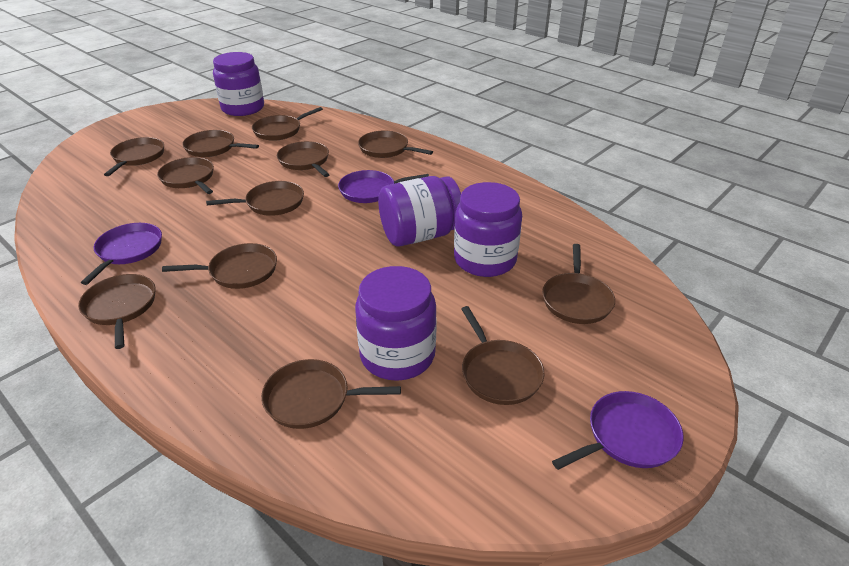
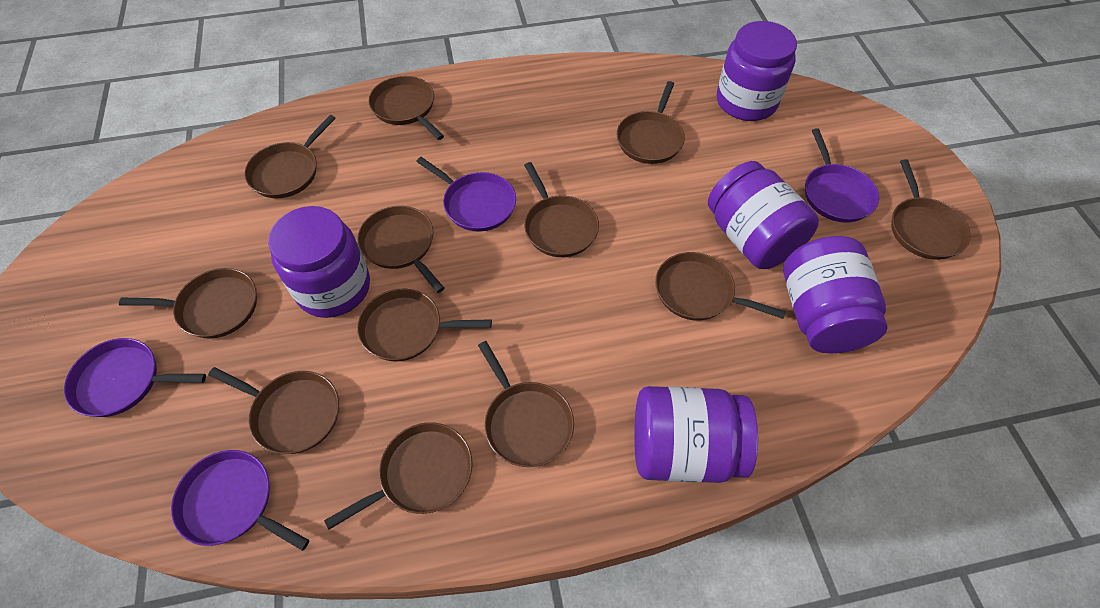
purple jar: 4 -> 5
purple pan: 3 -> 4

